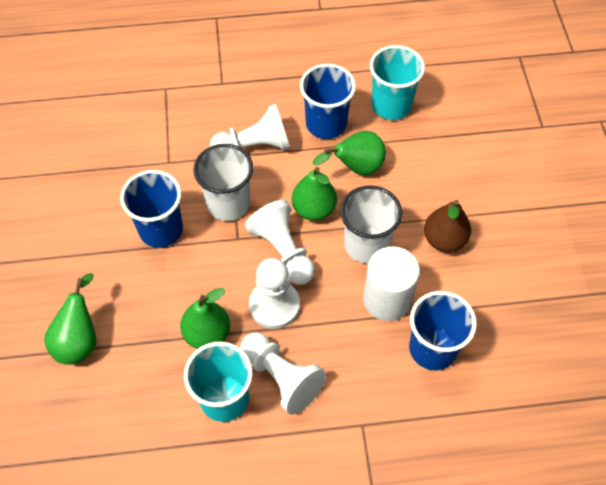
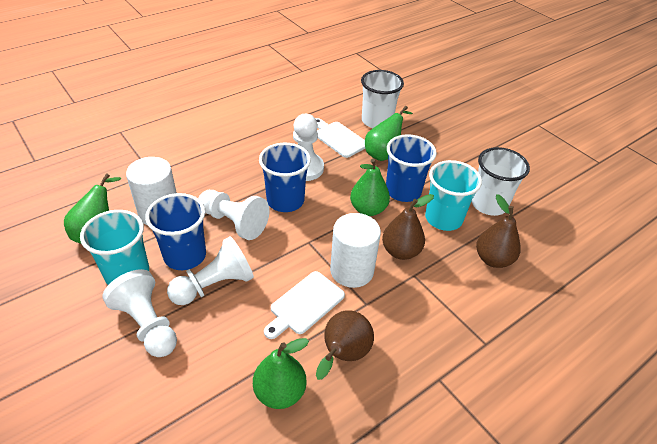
brown pear: 1 -> 3
white cutting board: 0 -> 2
white cylinder: 1 -> 2

